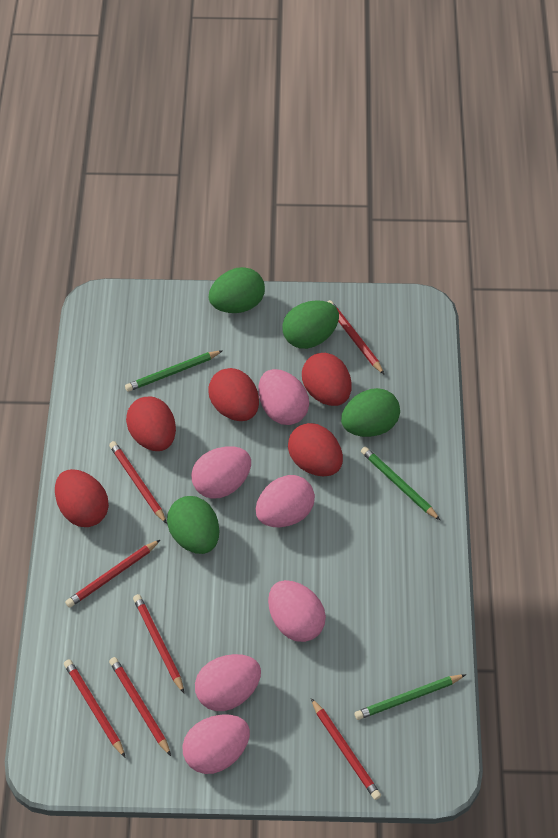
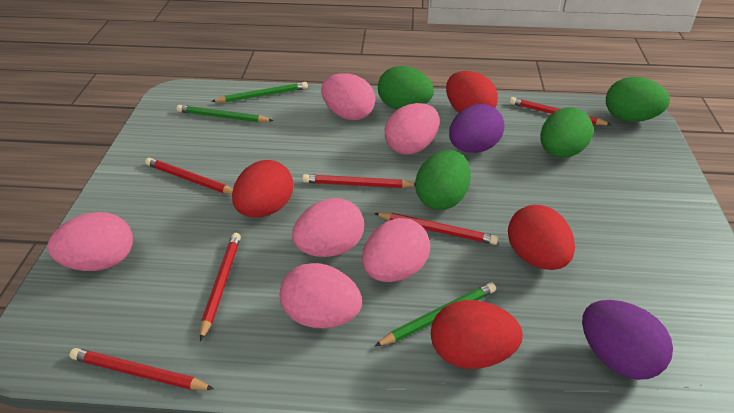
purple egg: 0 -> 2
red egg: 5 -> 4
red pencil: 7 -> 6

